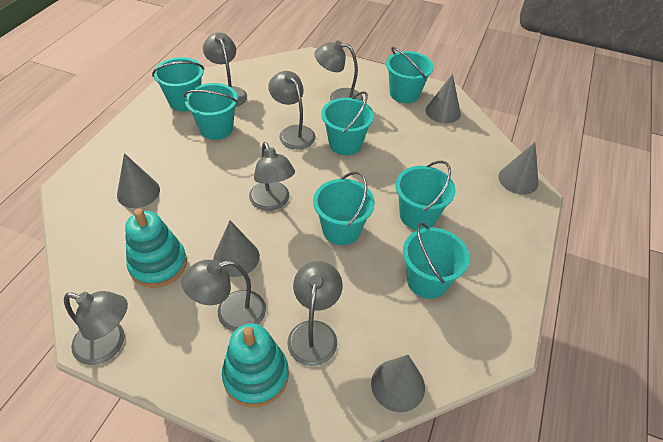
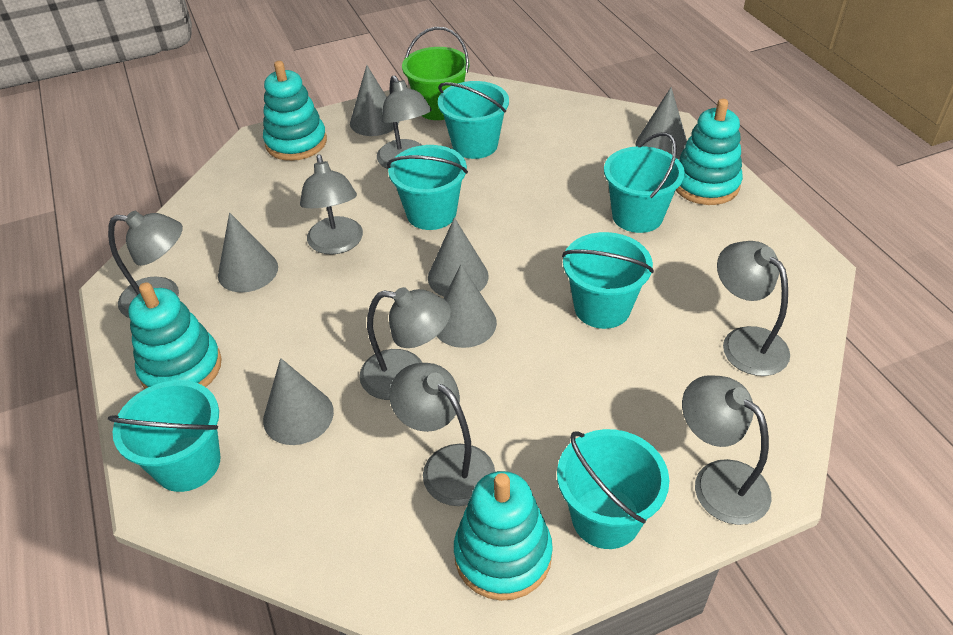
green bucket: 0 -> 1
grey cone: 5 -> 6
turquoise bucket: 7 -> 6
turquoise stacking toy: 2 -> 4

